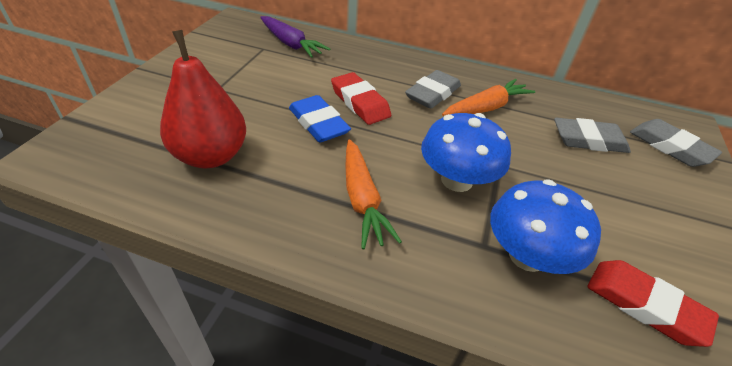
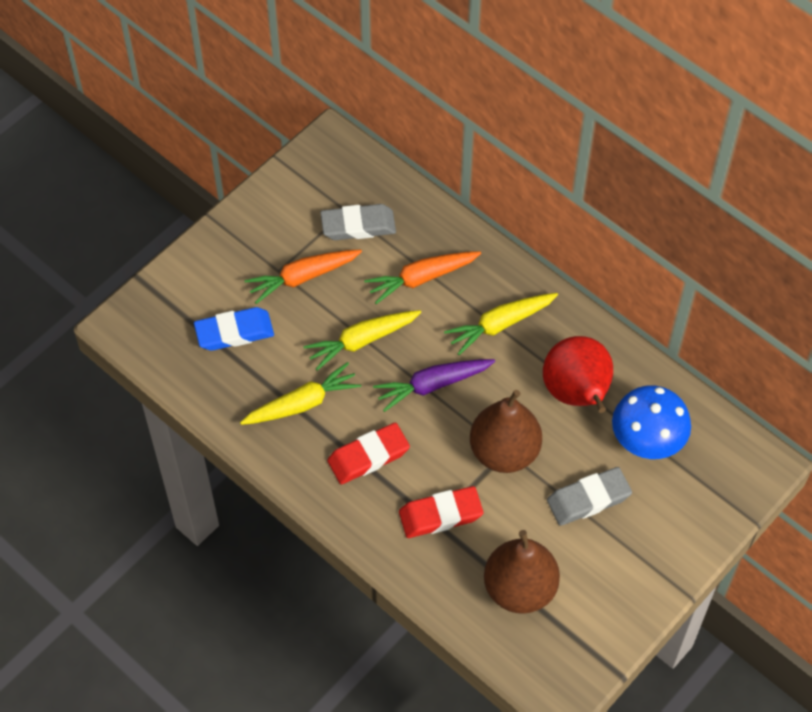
blue mushroom: 2 -> 1
brown pear: 0 -> 2
grey eraser: 3 -> 2
yellow carrot: 0 -> 3

